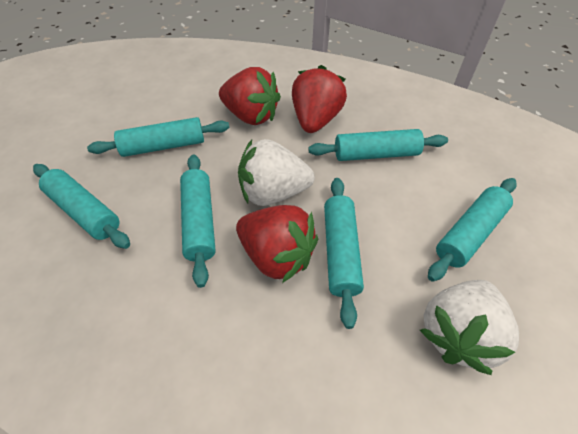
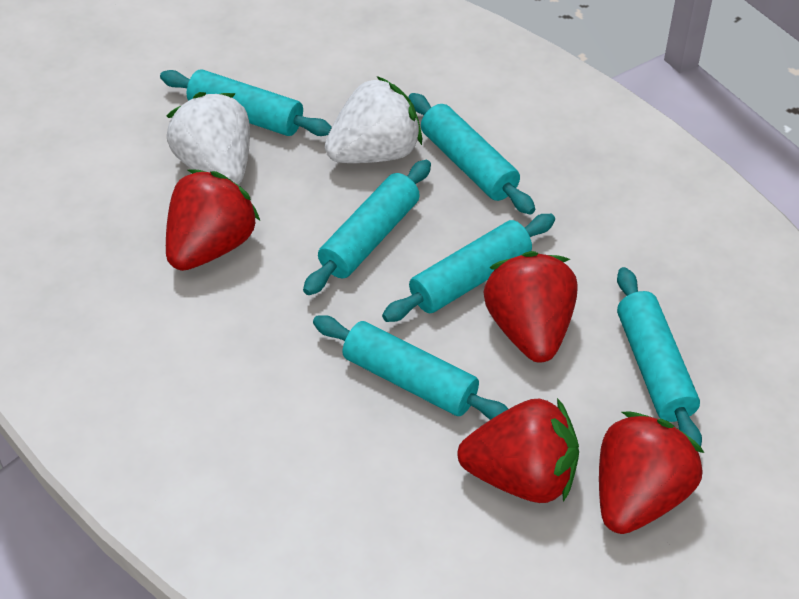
red strawberry: 3 -> 4

